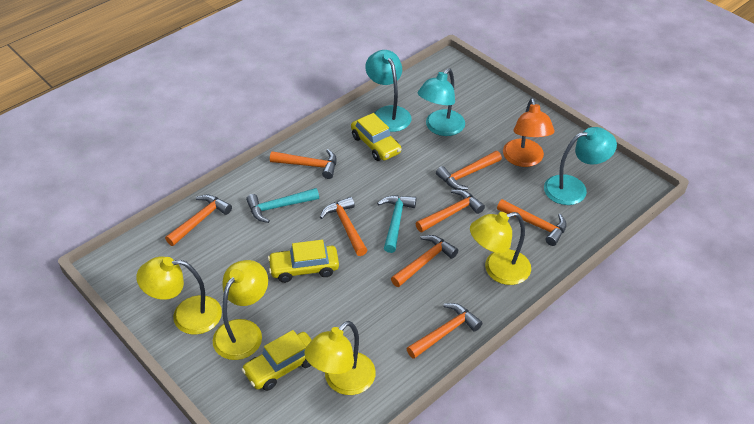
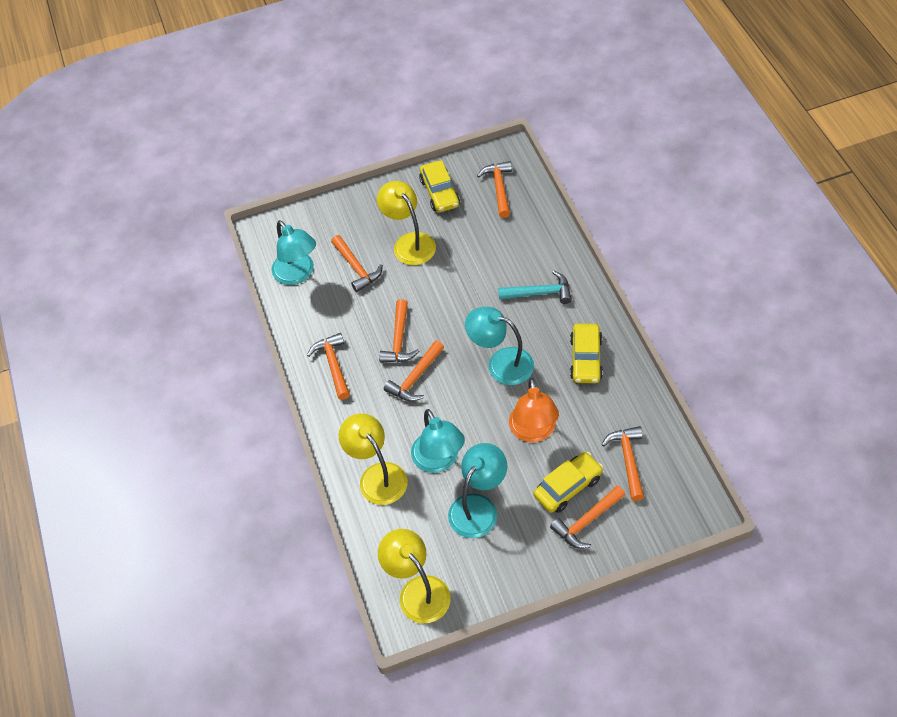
orange hammer: 8 -> 7
turquoise hammer: 2 -> 1
turquoise lamp: 3 -> 4
yellow lamp: 4 -> 3

